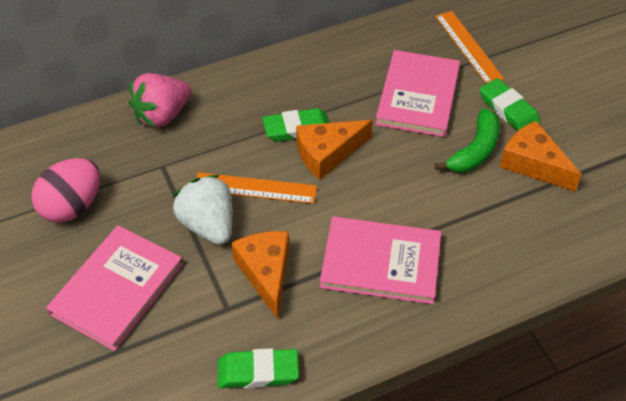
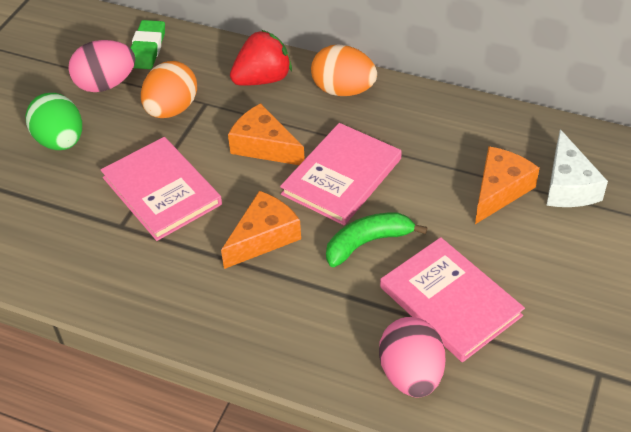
green egg: 0 -> 1
green eraser: 3 -> 1
orange egg: 0 -> 2
orange ruler: 2 -> 0
pink egg: 1 -> 2
pink strawberry: 1 -> 0
red strawberry: 0 -> 1
white cheese: 0 -> 1
white strawberry: 1 -> 0

